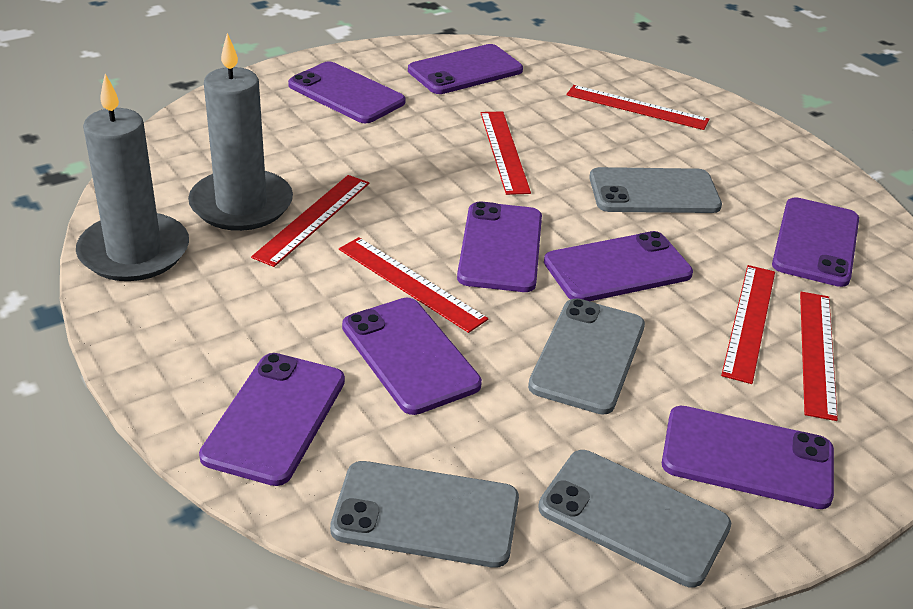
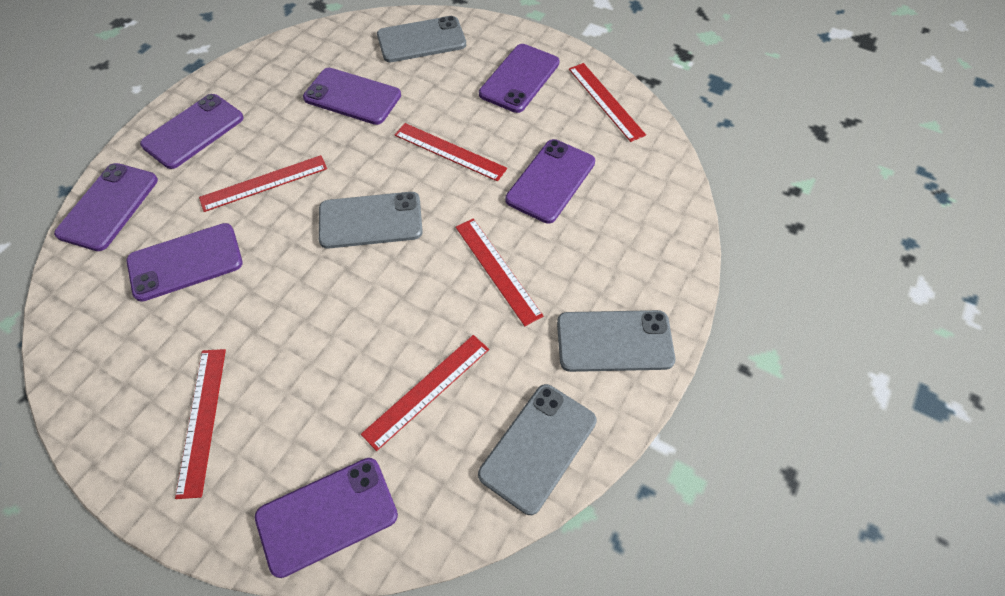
grey candle: 2 -> 0
purple phone: 8 -> 7

